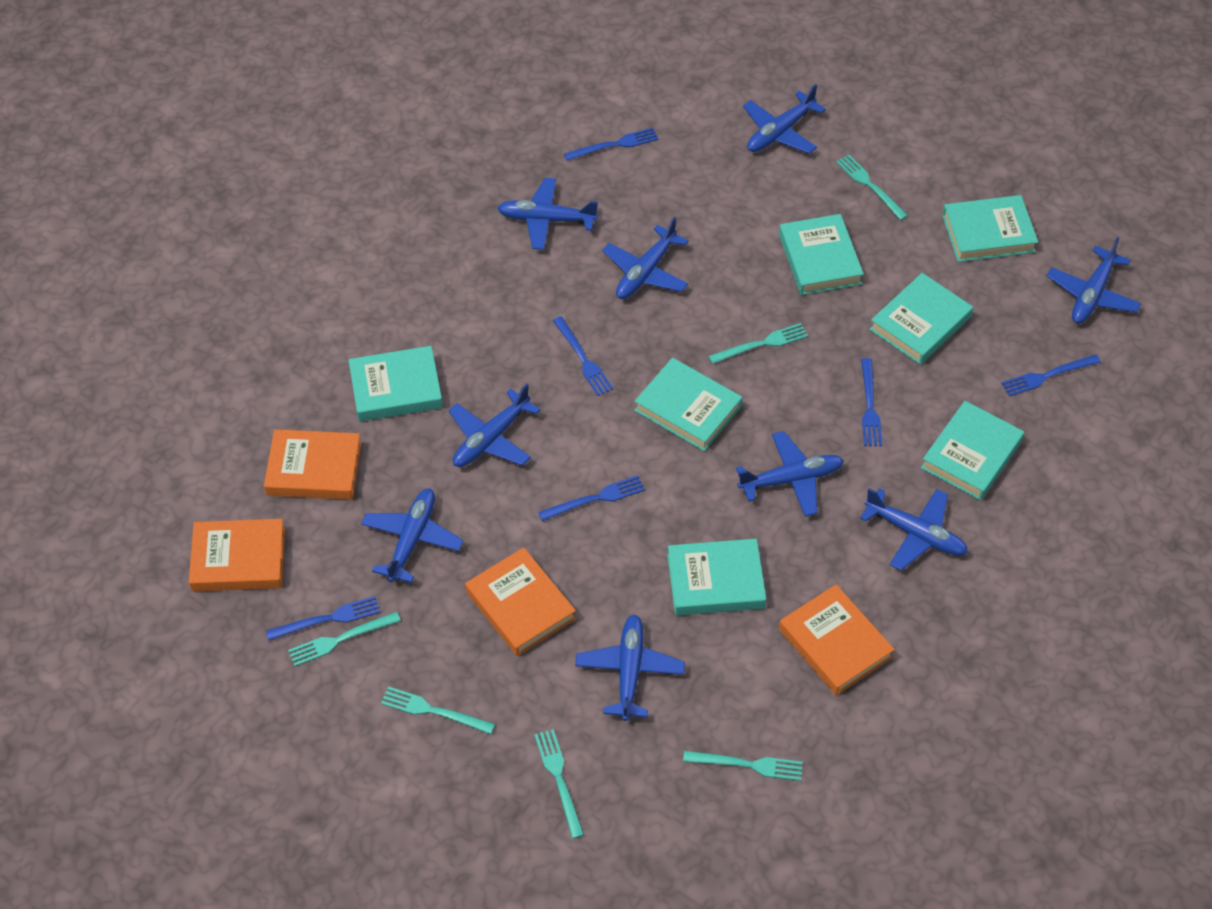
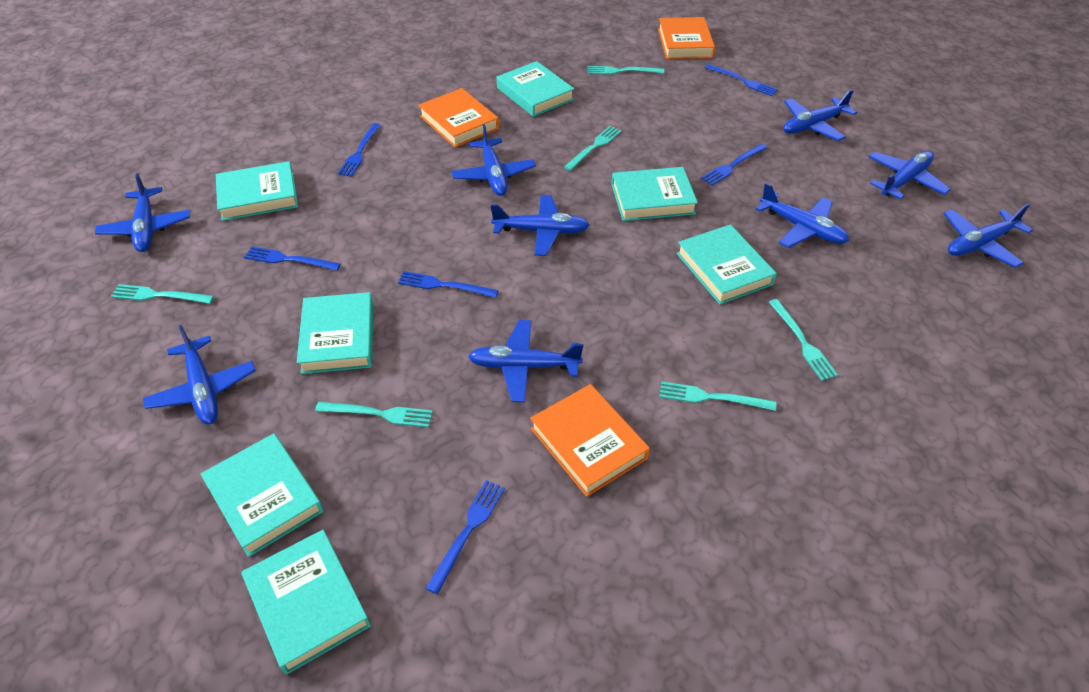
orange book: 4 -> 3

